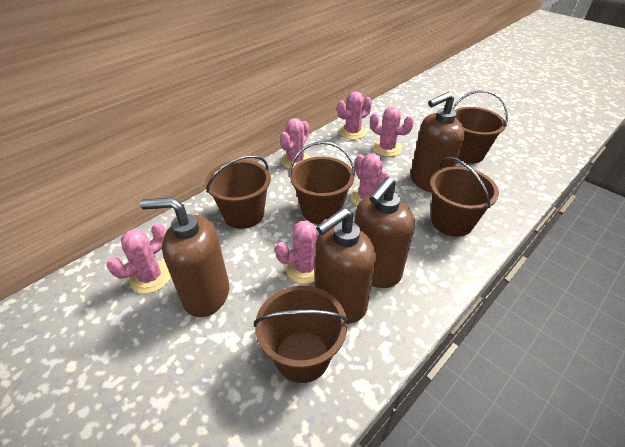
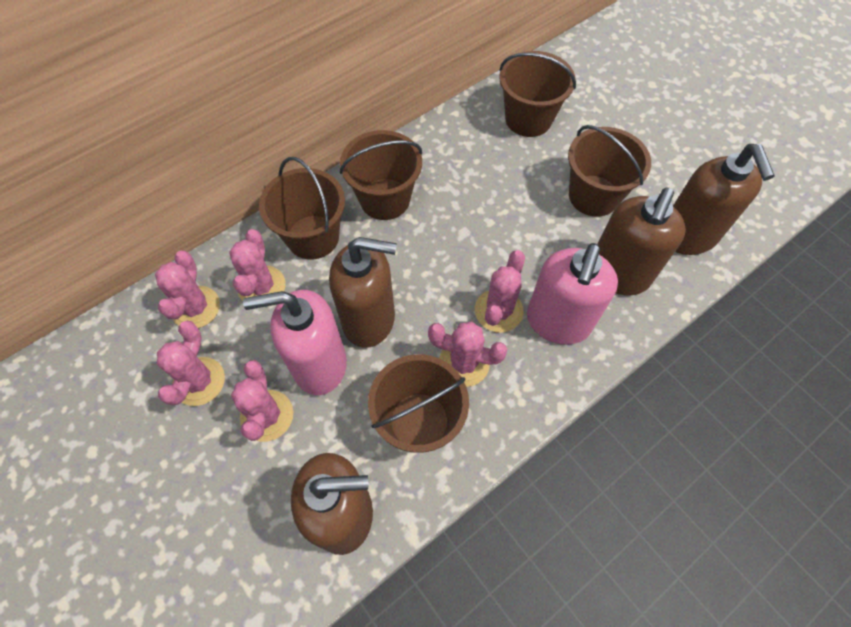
pink soap dispenser: 0 -> 2

